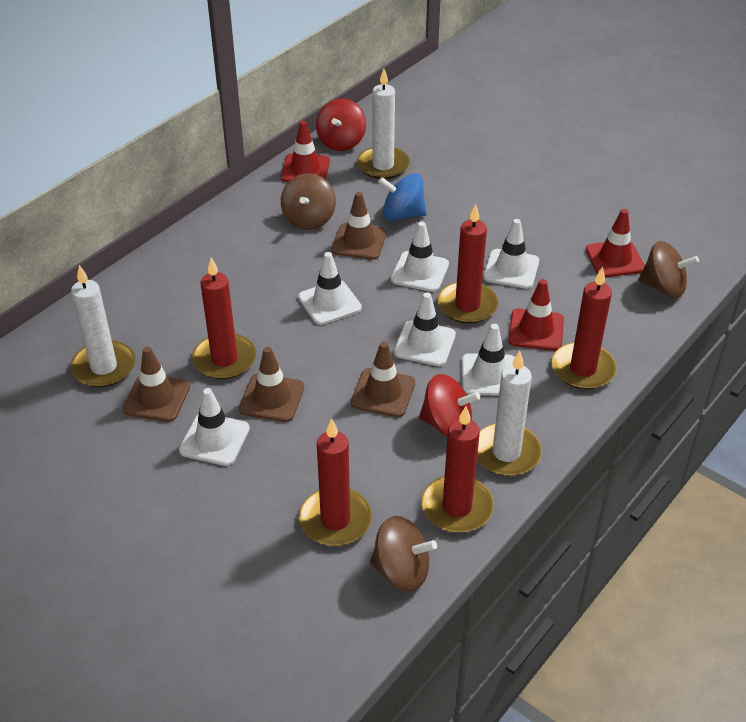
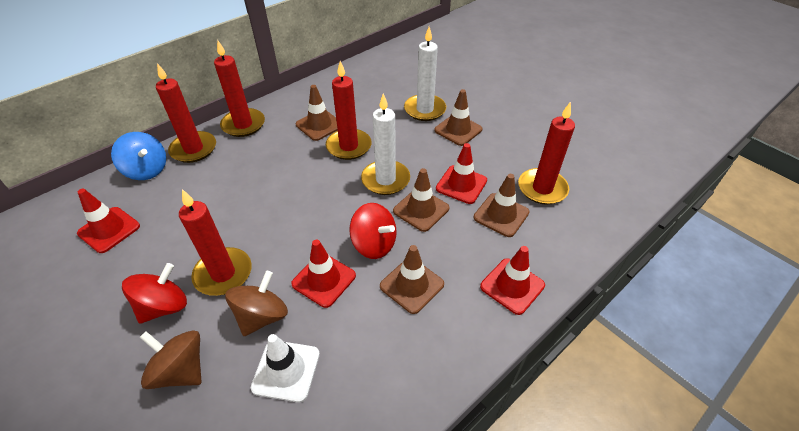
brown spinning top: 3 -> 2
brown traffic cone: 4 -> 5
red traffic cone: 3 -> 4
white candle: 3 -> 2
white traffic cone: 6 -> 1

